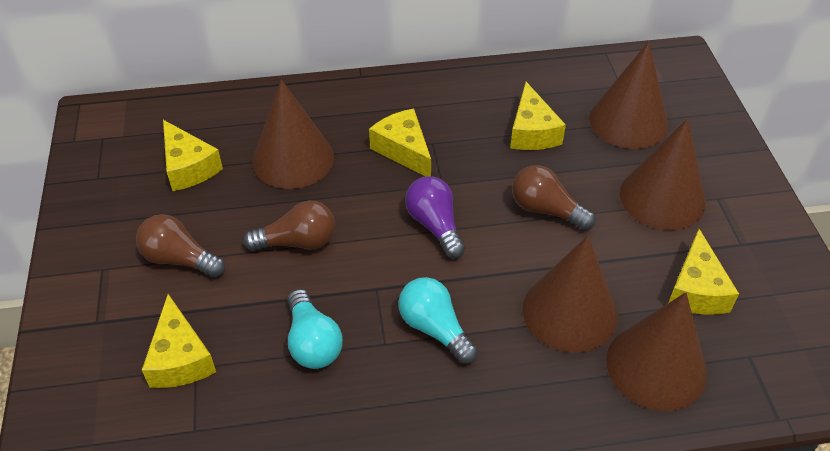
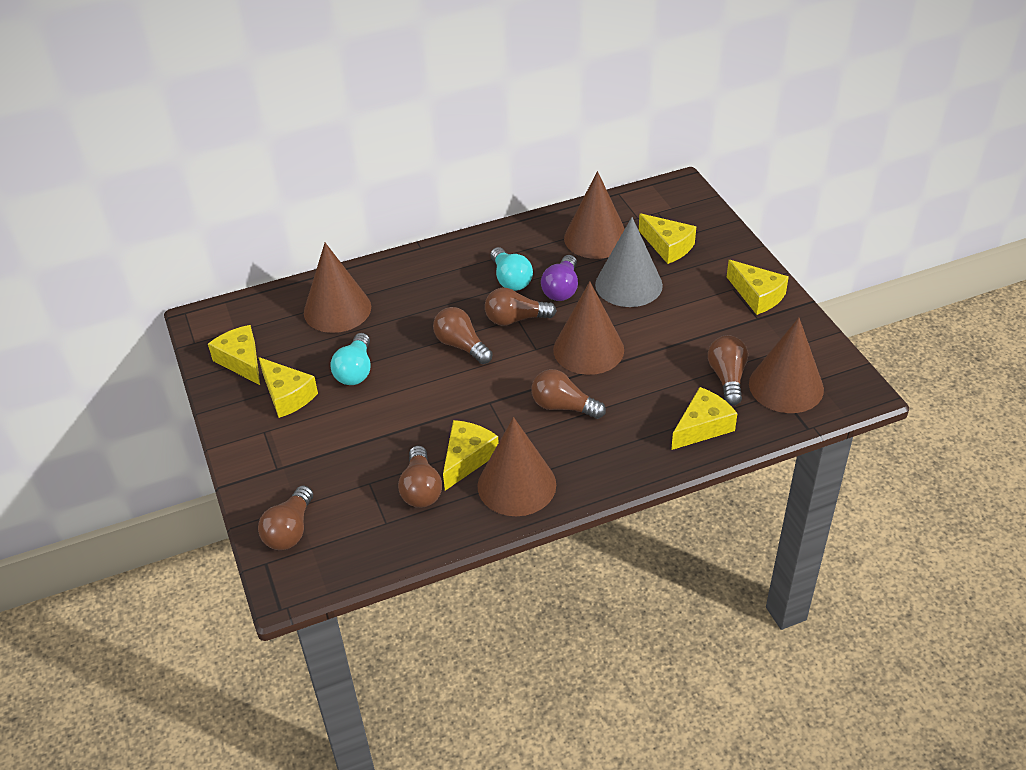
brown light bulb: 3 -> 6
grey cone: 0 -> 1
yellow cheese: 5 -> 6

